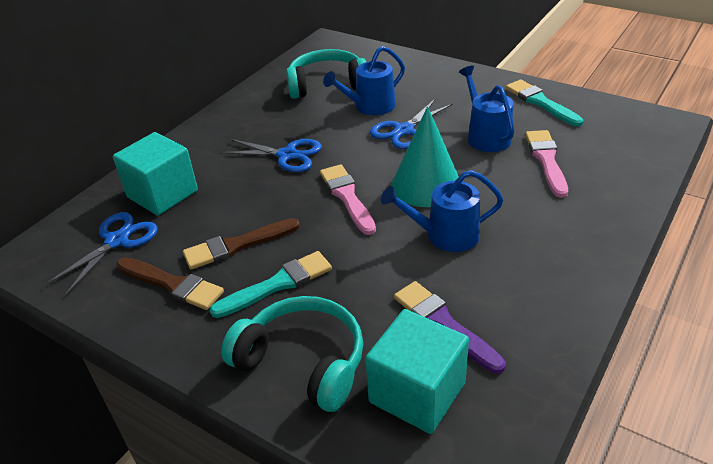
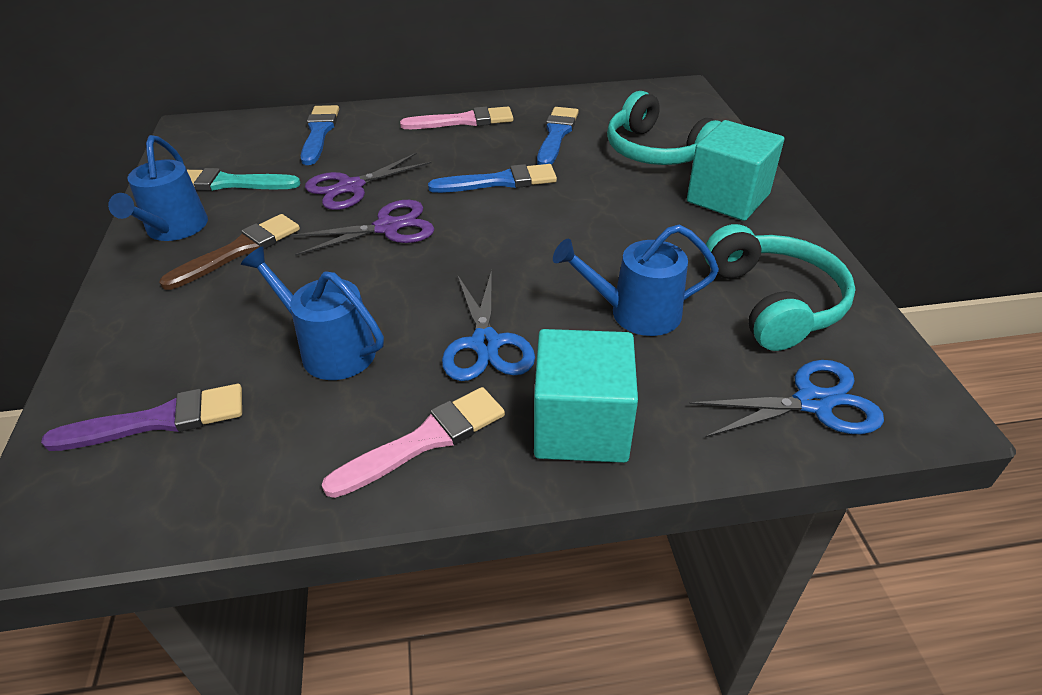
blue brush: 0 -> 3
blue scissors: 3 -> 2
brown brush: 2 -> 1
purple scissors: 0 -> 2
turquoise brush: 2 -> 1
turquoise cone: 1 -> 0

